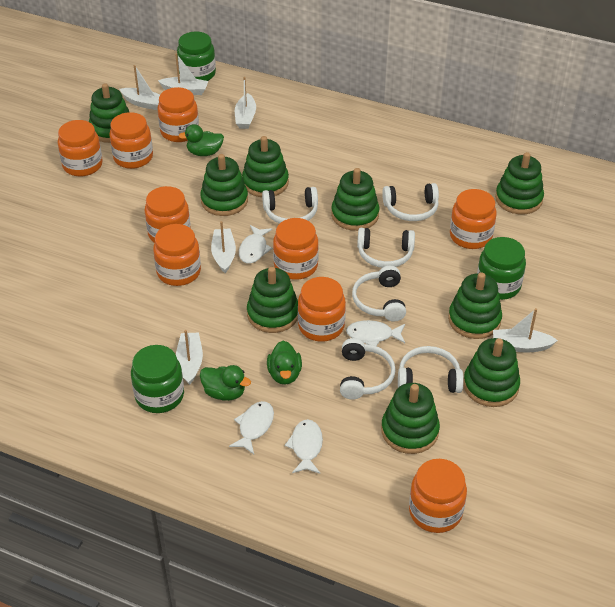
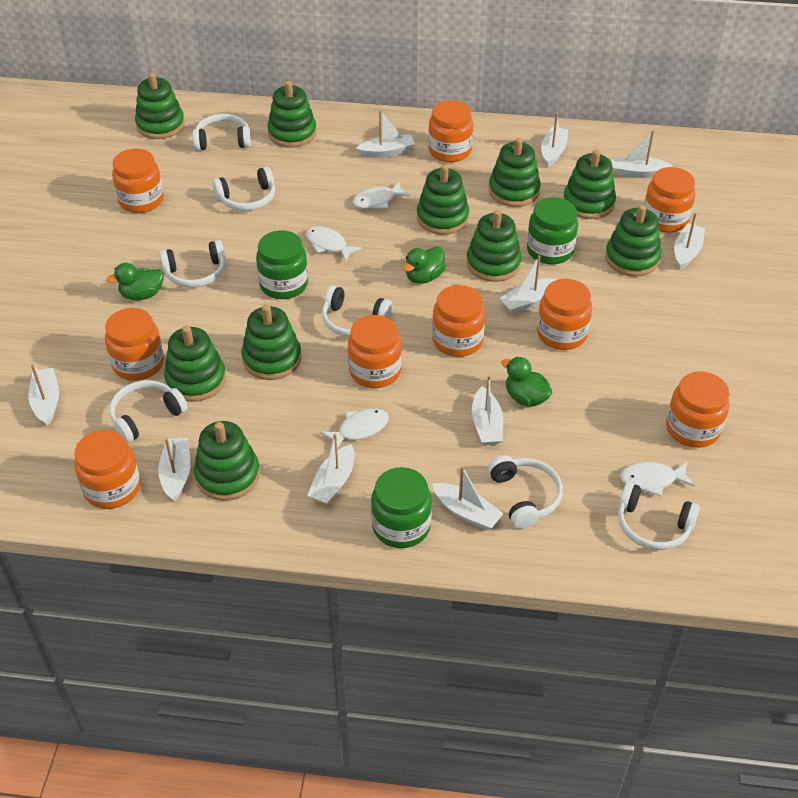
green stacking toy: 9 -> 10
white boat: 6 -> 10
white headphones: 6 -> 7

